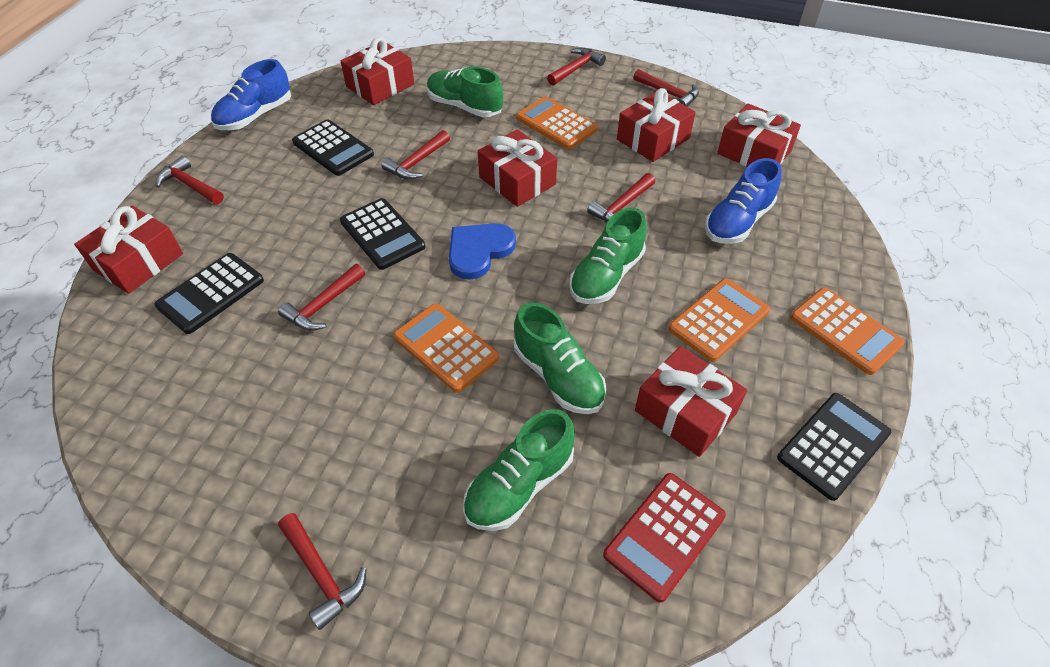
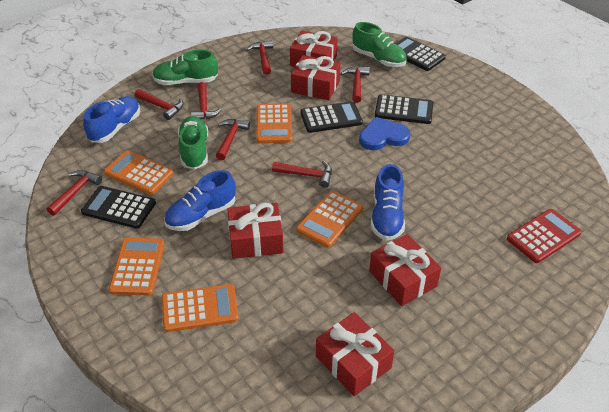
blue shoe: 2 -> 3
green shoe: 4 -> 3
orange calculator: 4 -> 5
red gift: 6 -> 5

